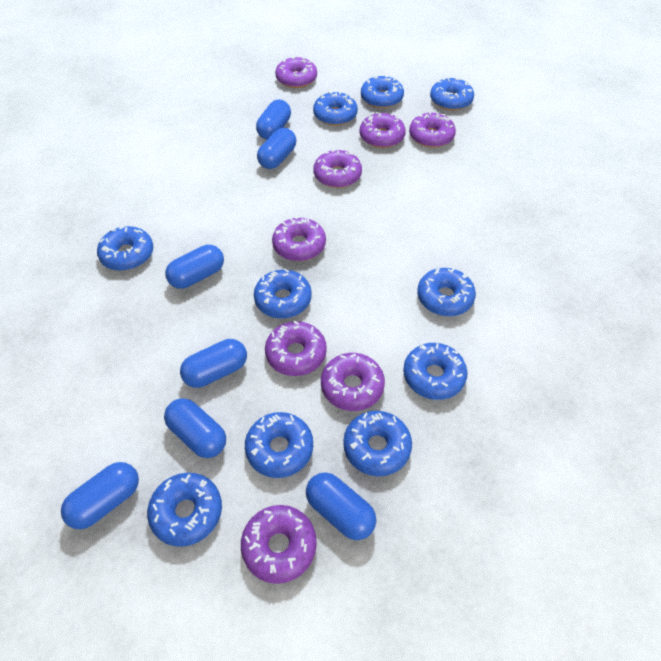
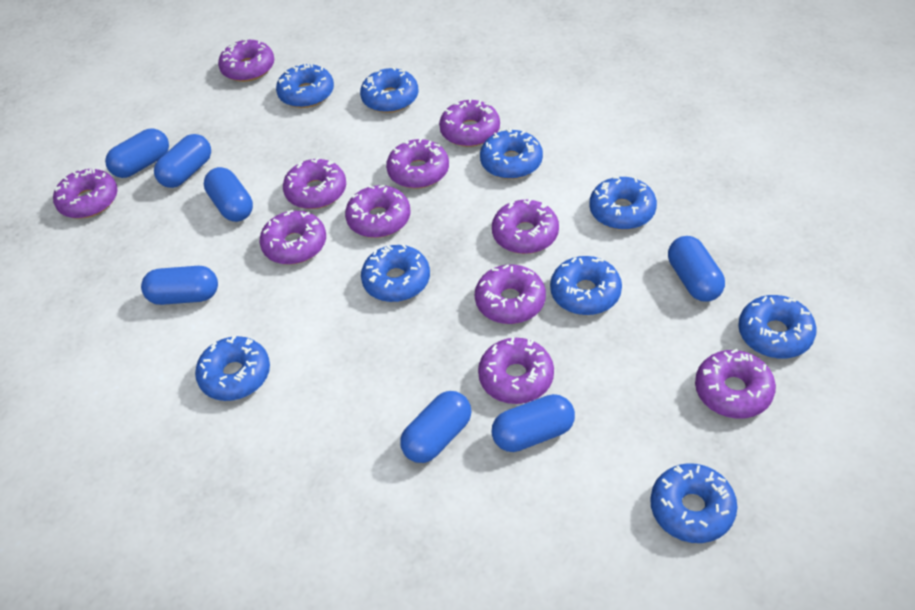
blue donut: 10 -> 9
purple donut: 8 -> 11

